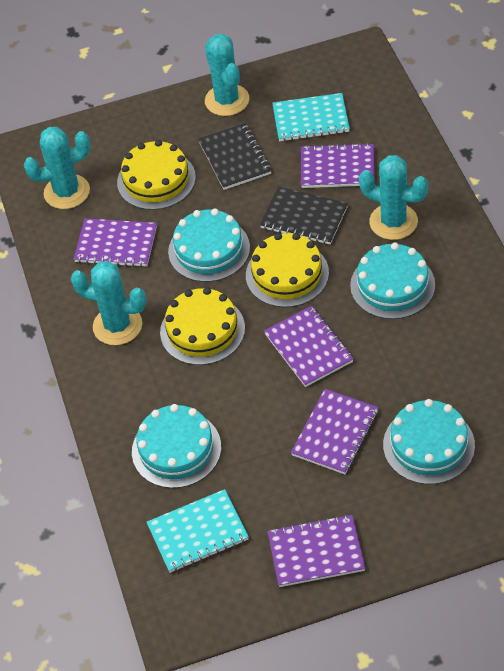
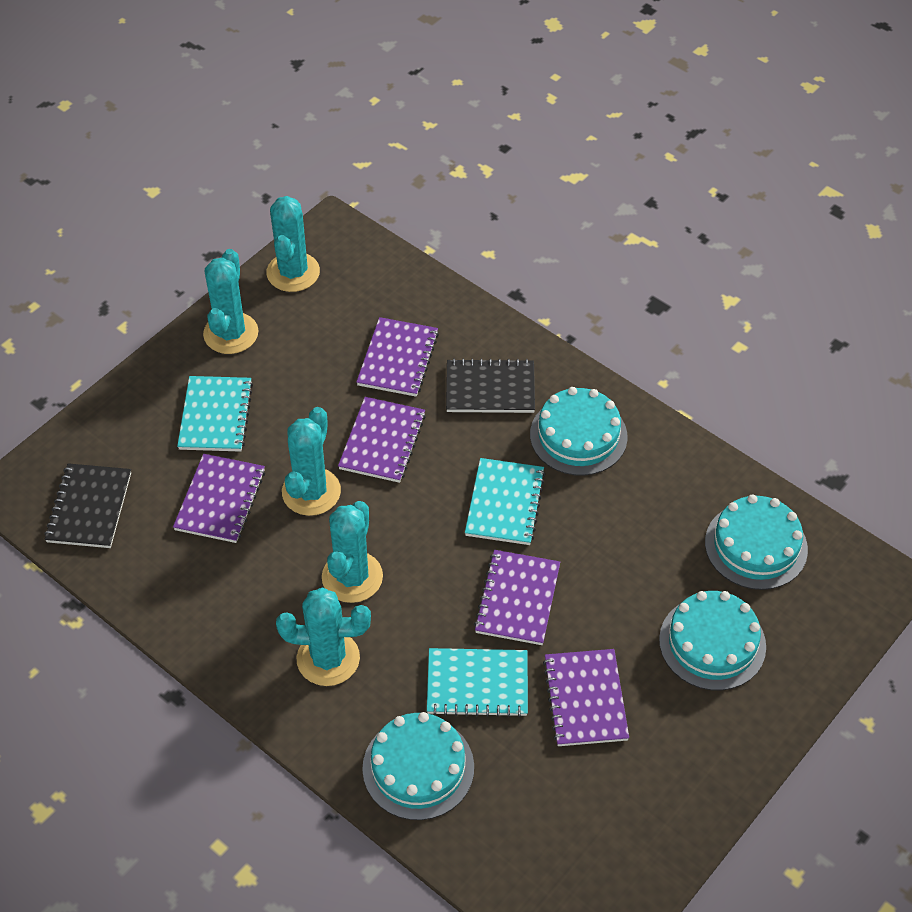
turquoise cactus: 4 -> 5
turquoise notebook: 2 -> 3
yellow cake: 3 -> 0

